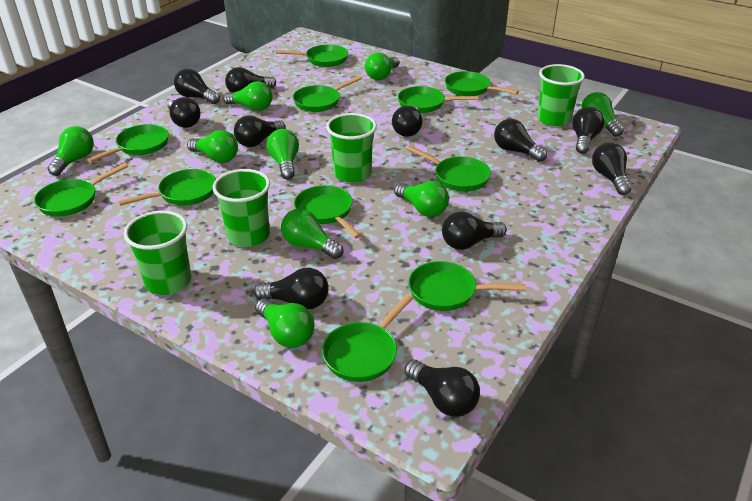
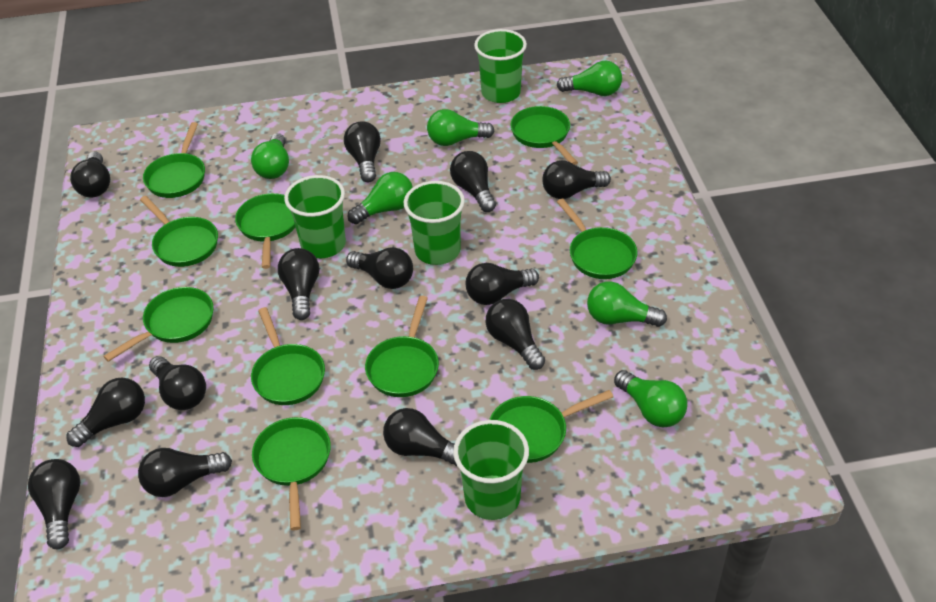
black light bulb: 11 -> 13
green light bulb: 9 -> 6
green pan: 11 -> 10

